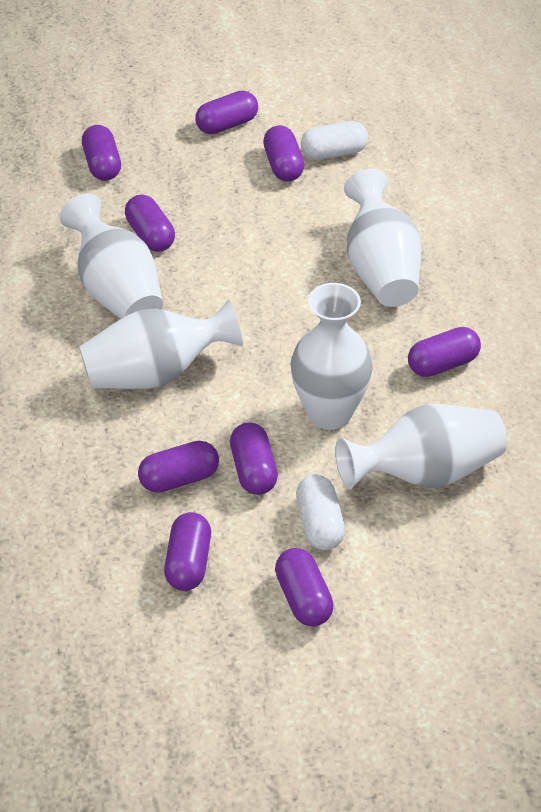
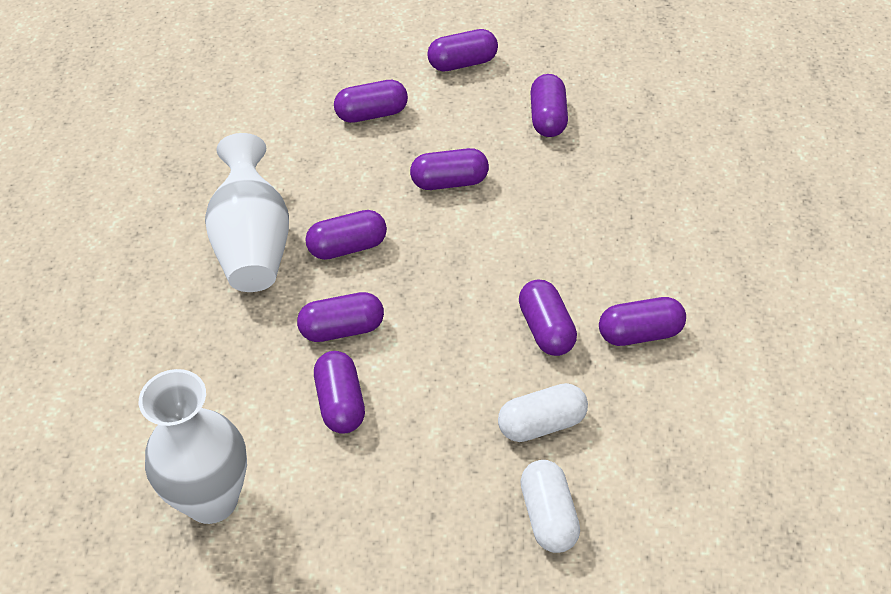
white vase: 5 -> 2

